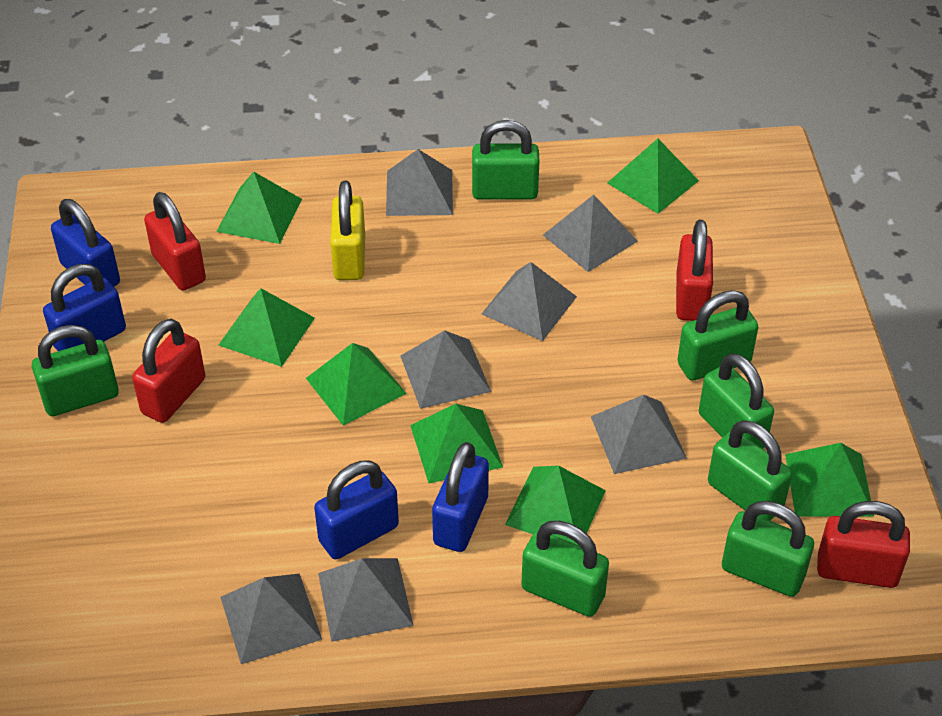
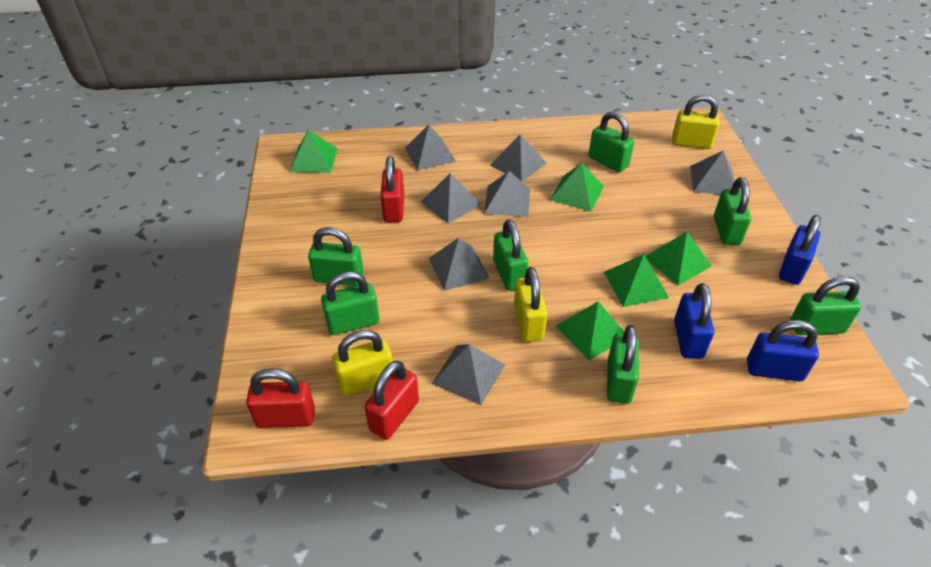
blue padlock: 4 -> 3
green pyramid: 7 -> 5
red padlock: 4 -> 3
yellow padlock: 1 -> 3

